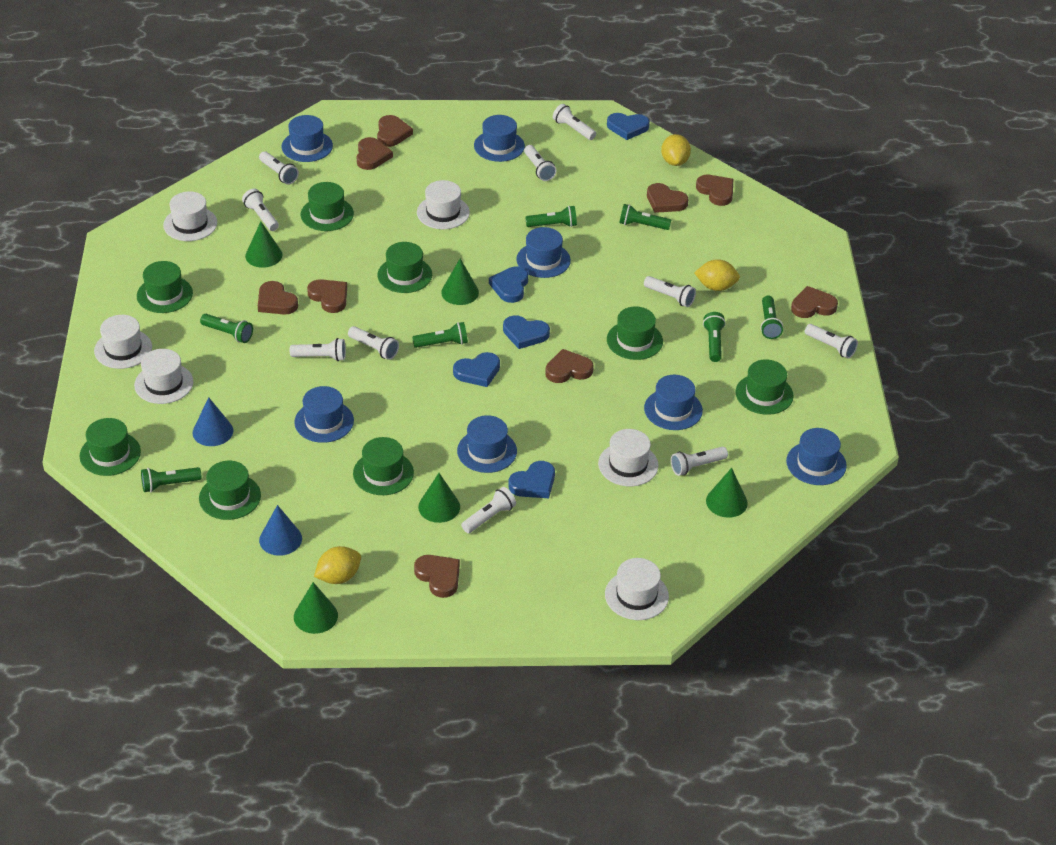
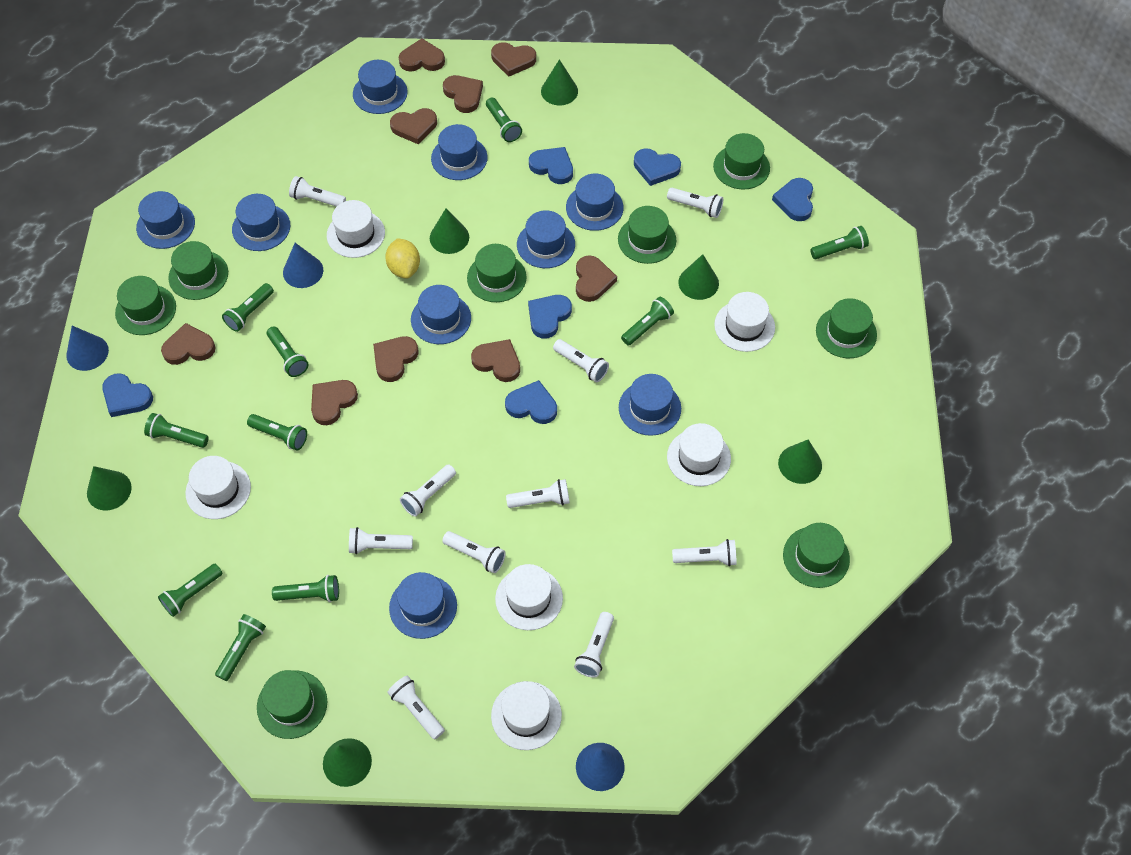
blue cone: 2 -> 3
blue hat: 7 -> 9
blue heart: 5 -> 6
green cone: 5 -> 6
green flashlight: 7 -> 10
yellow lemon: 3 -> 1

